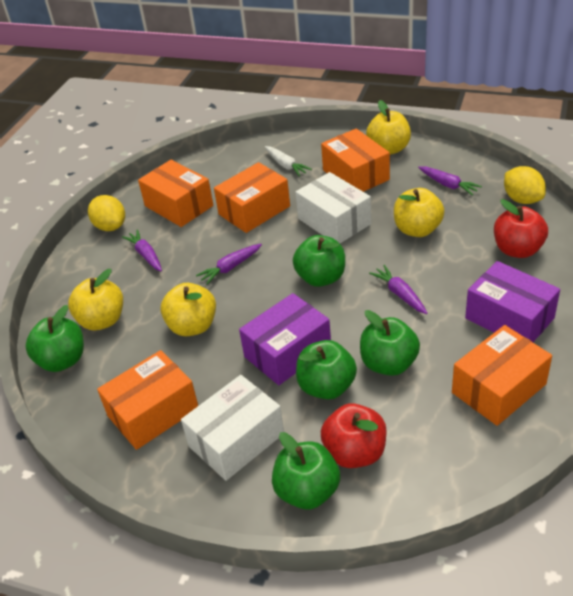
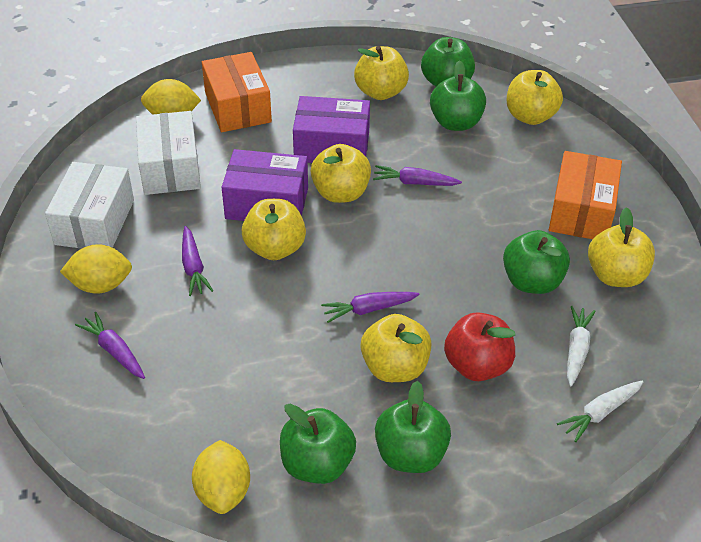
orange box: 5 -> 2
red apple: 2 -> 1
white carrot: 1 -> 2
yellow apple: 4 -> 6
yellow lemon: 2 -> 3

